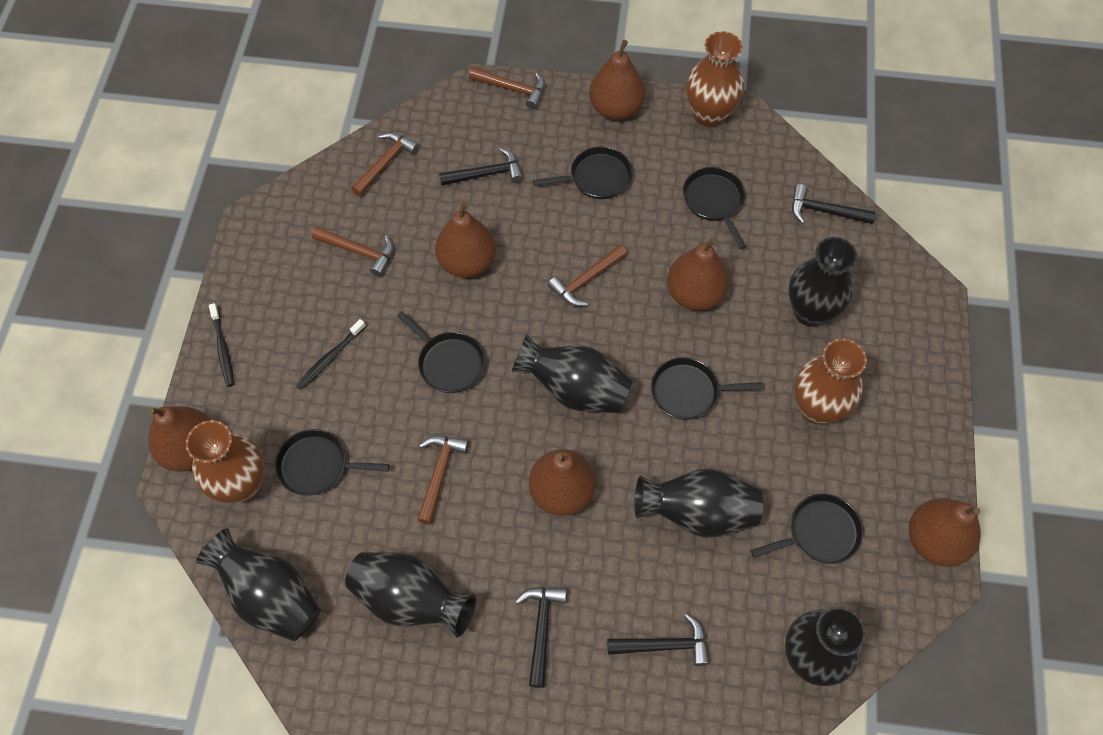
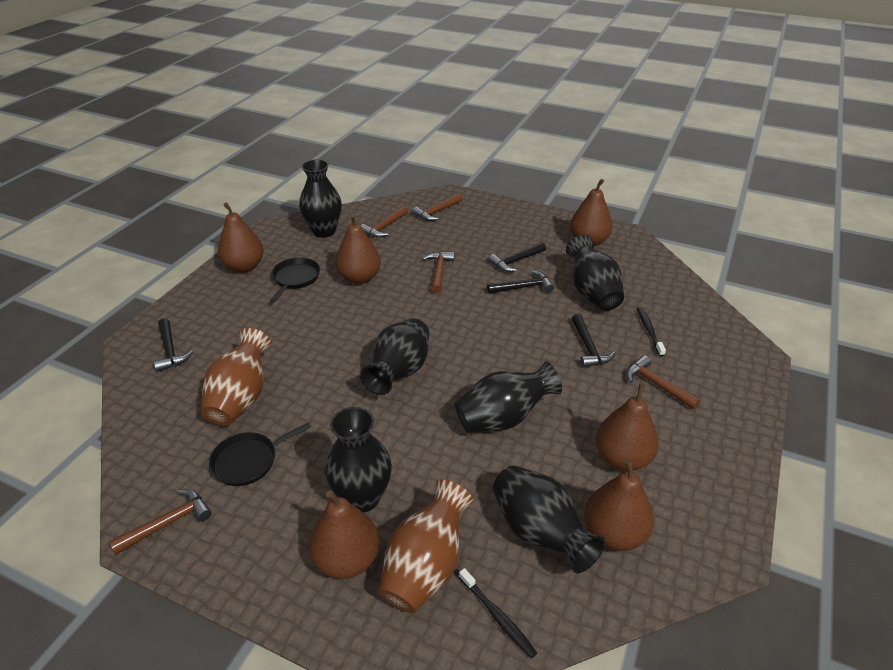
black pan: 6 -> 2
brown vase: 3 -> 2

